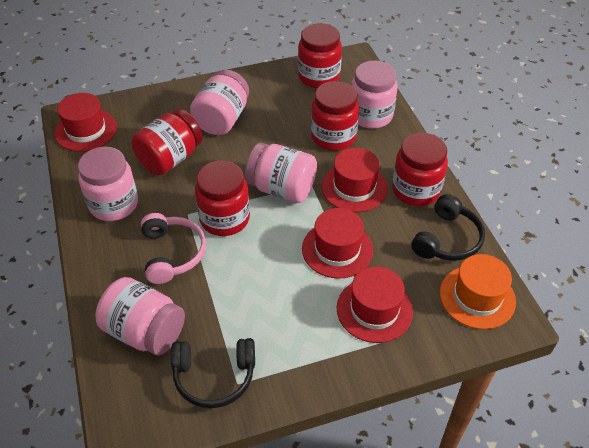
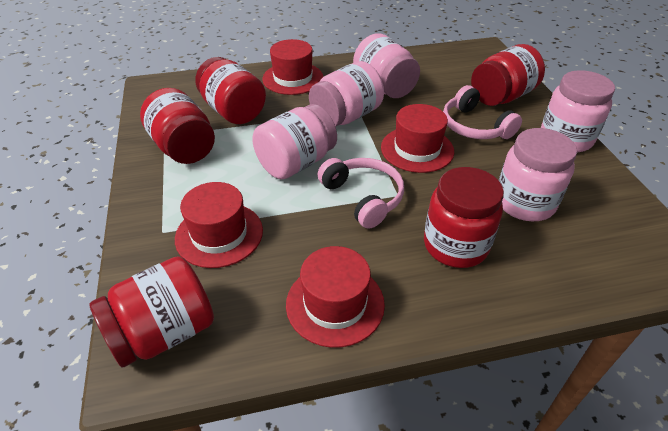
black headphones: 2 -> 0
orange hat: 1 -> 0
pink headphones: 1 -> 2

